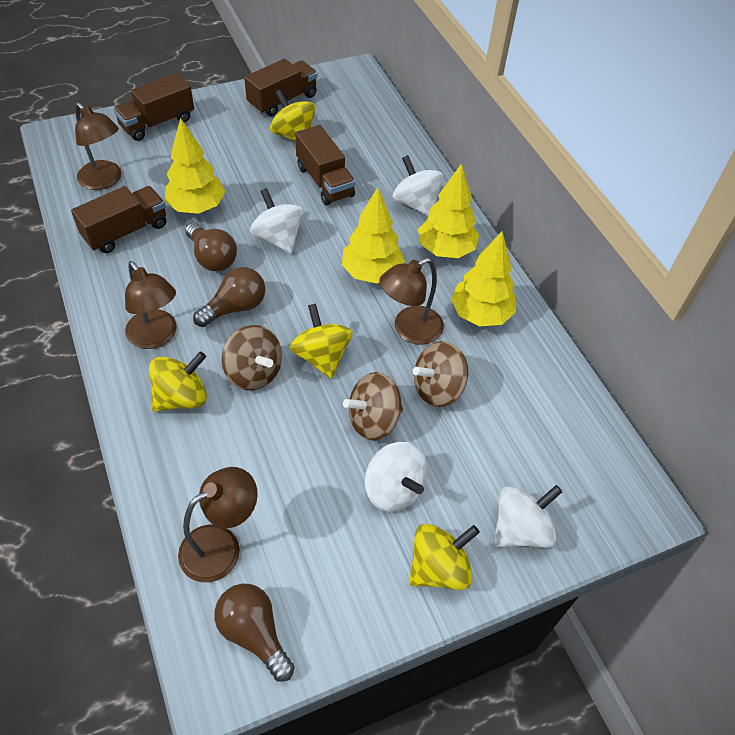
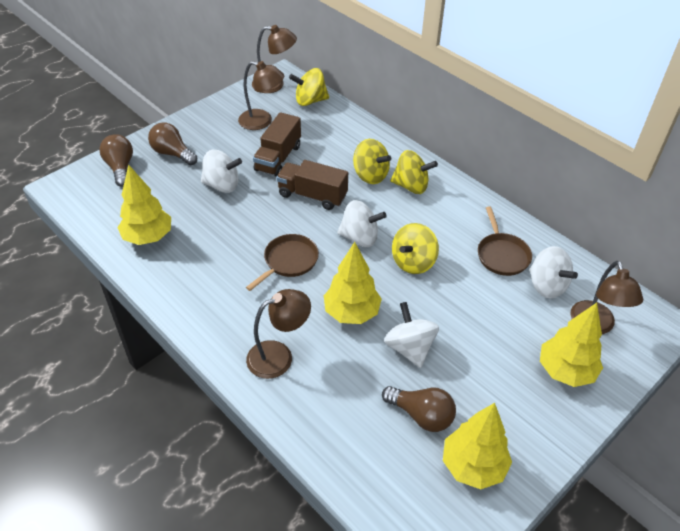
brown pan: 0 -> 2
brown spinning top: 3 -> 0
brown truck: 4 -> 2

